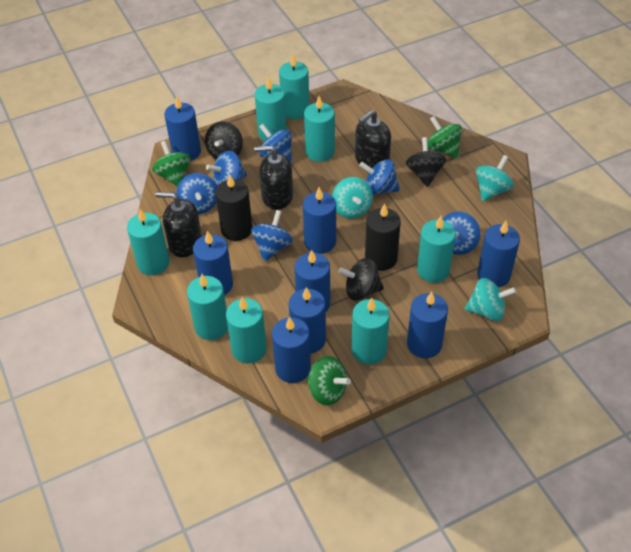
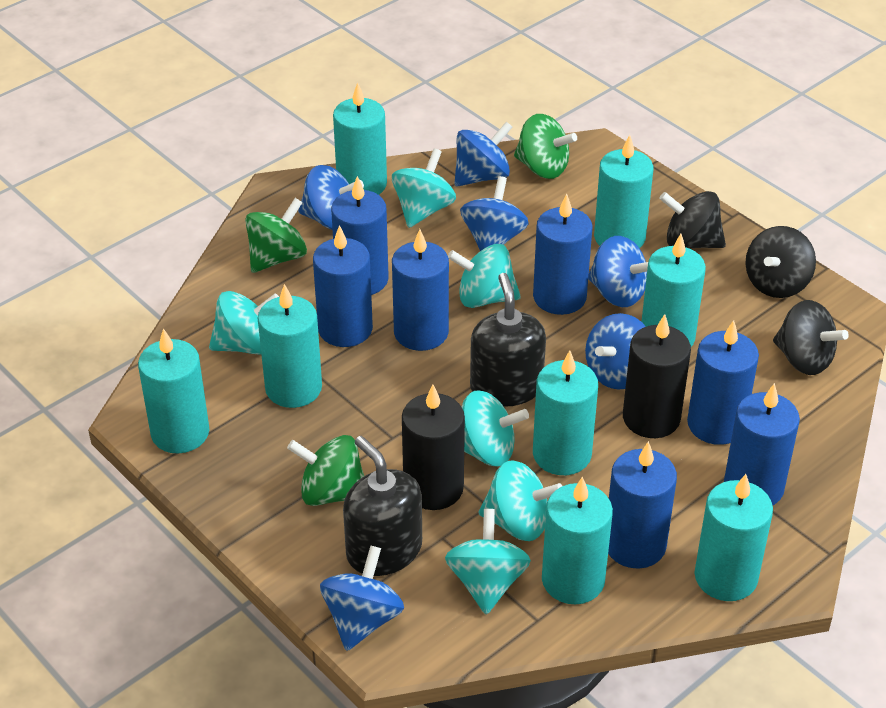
black soap dispenser: 3 -> 2
blue candle: 8 -> 7
turquoise spinning top: 3 -> 6

